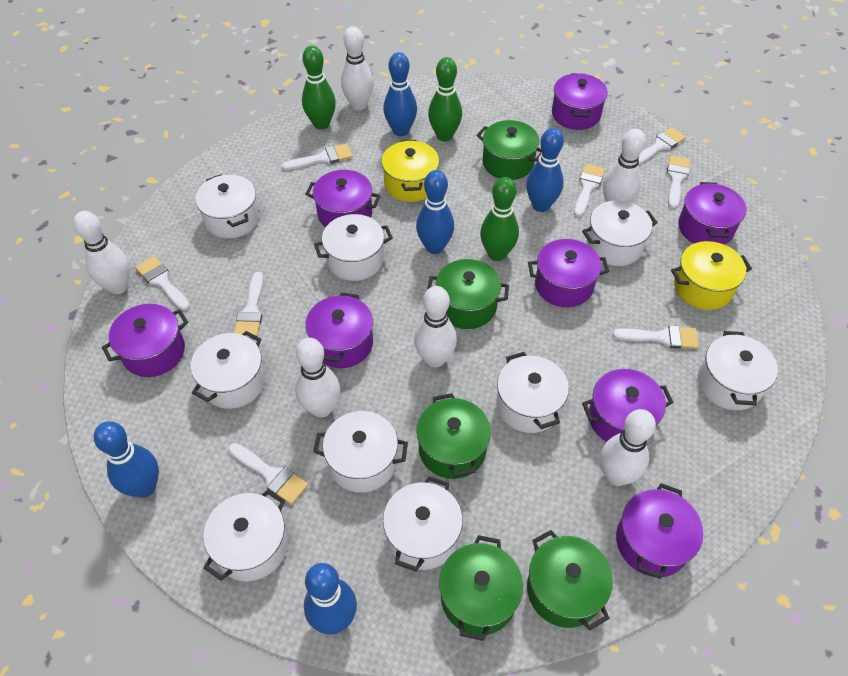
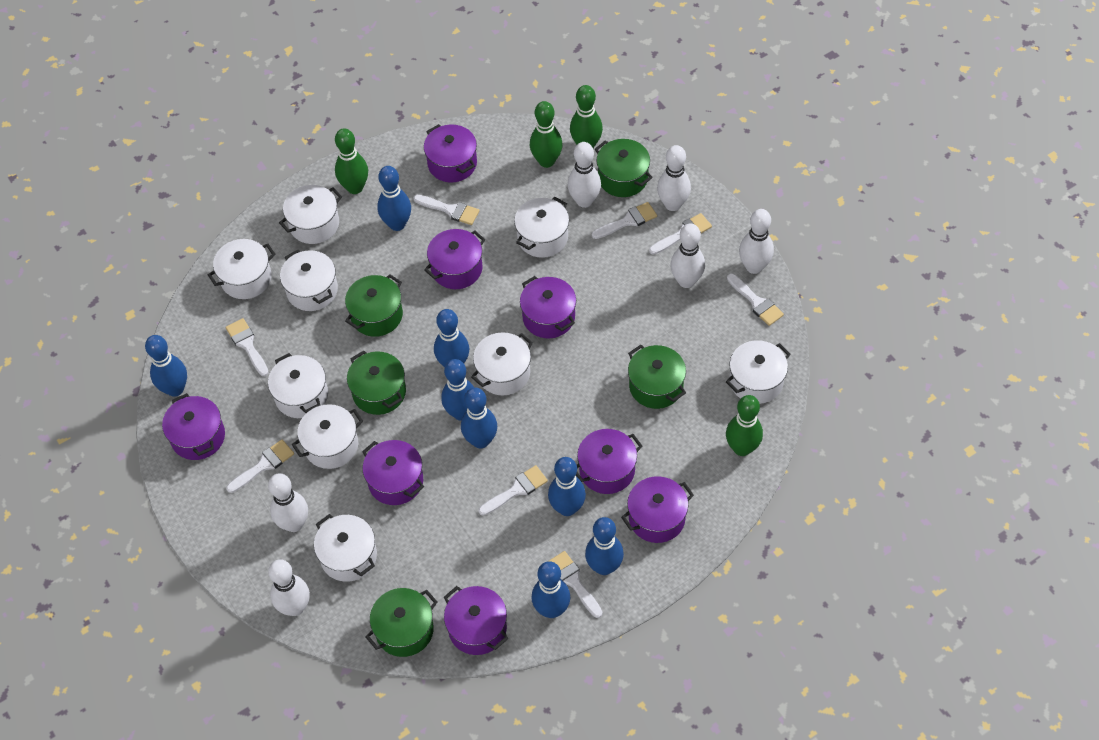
blue bowling pin: 5 -> 8
green bowling pin: 3 -> 4
yellow pot: 2 -> 0

